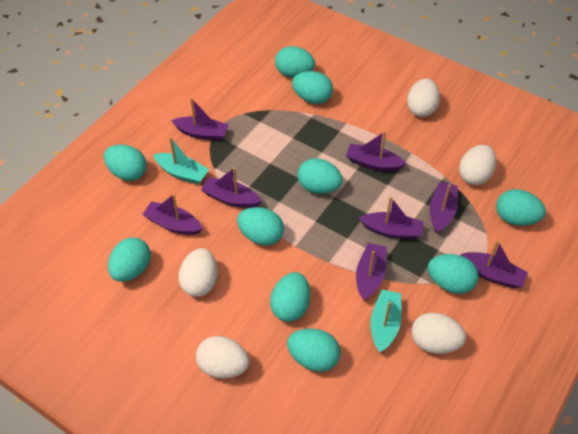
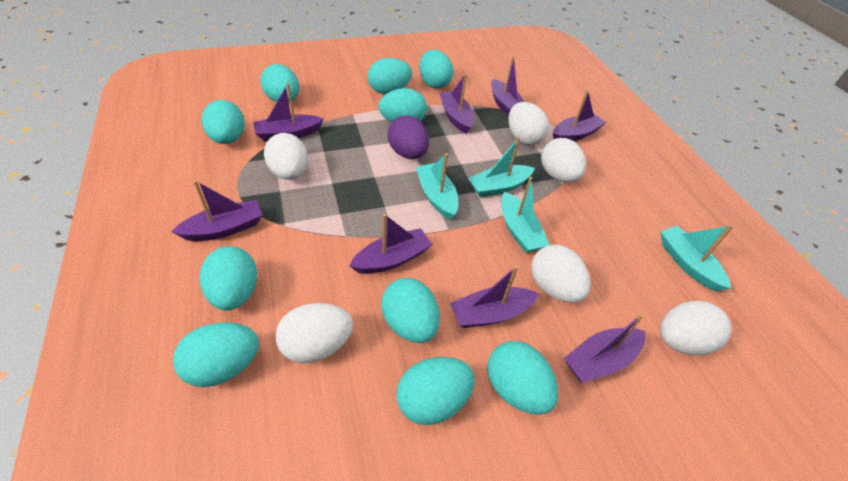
purple egg: 0 -> 1
turquoise boat: 2 -> 4
white egg: 5 -> 6

